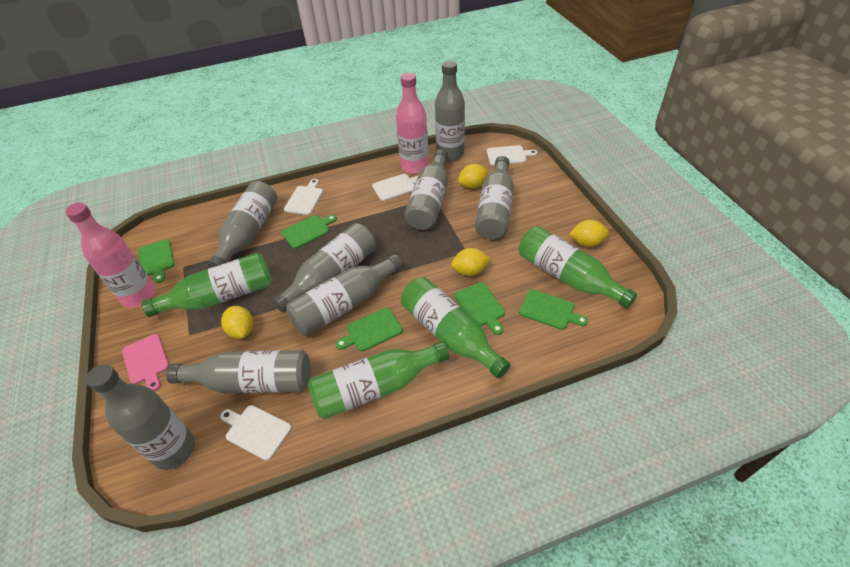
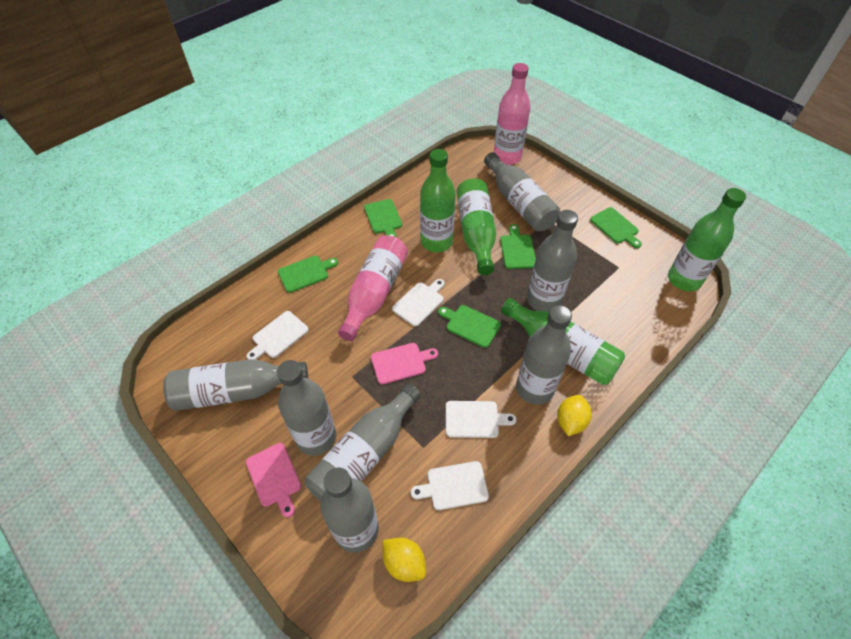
grey bottle: 8 -> 7
pink cutting board: 1 -> 2
yellow lemon: 4 -> 2

